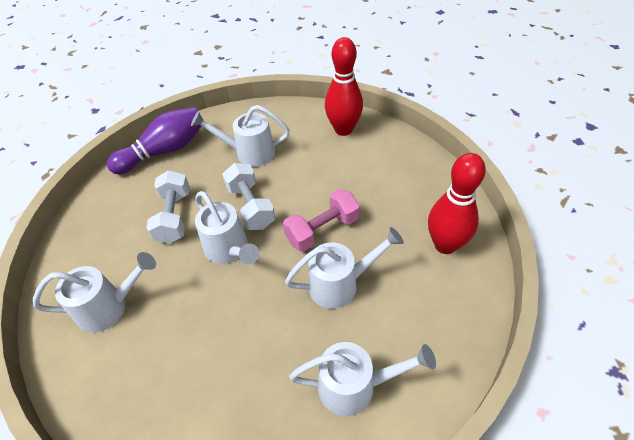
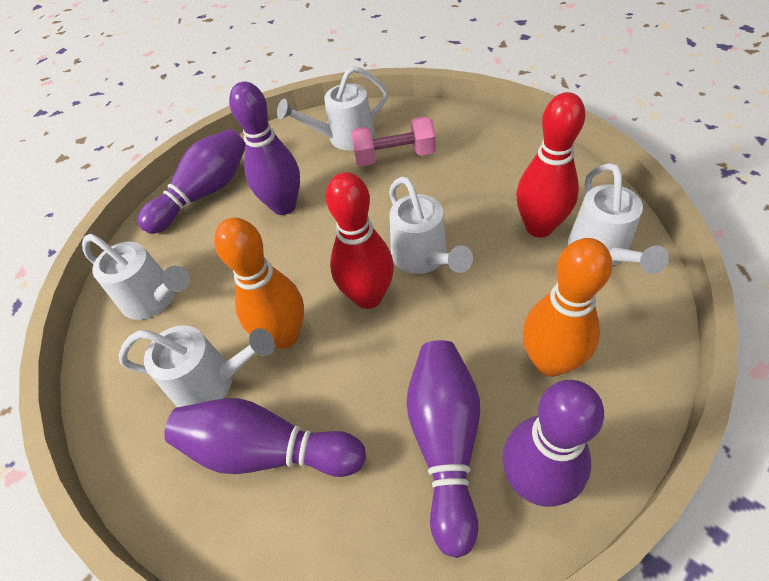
orange bowling pin: 0 -> 2
purple bowling pin: 1 -> 5
white dumbbell: 2 -> 0

